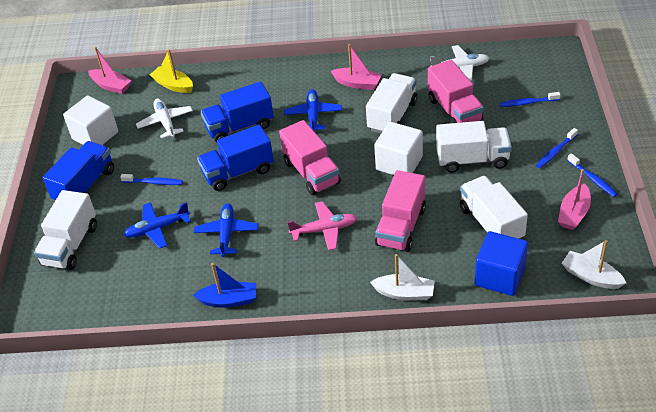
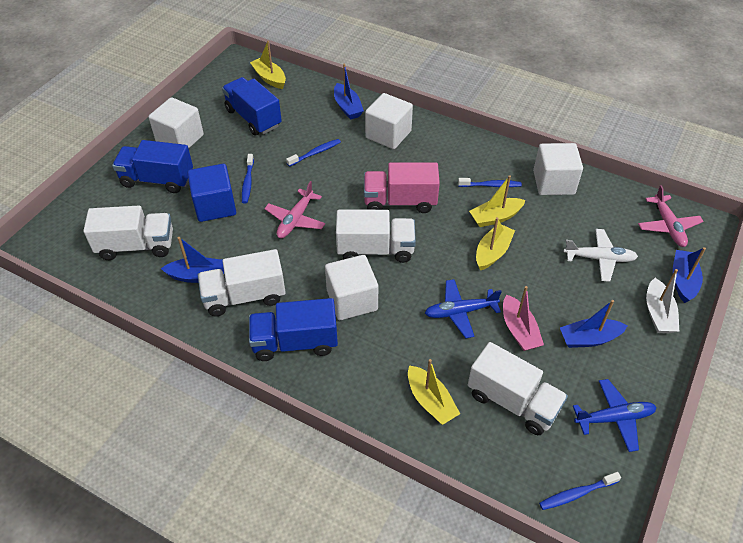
blue boat: 1 -> 4
blue plane: 3 -> 2
pink boat: 3 -> 1
pink plane: 1 -> 2
pink truck: 3 -> 1
white boat: 2 -> 1
white cube: 2 -> 4
white plane: 2 -> 1
yellow boat: 1 -> 4

